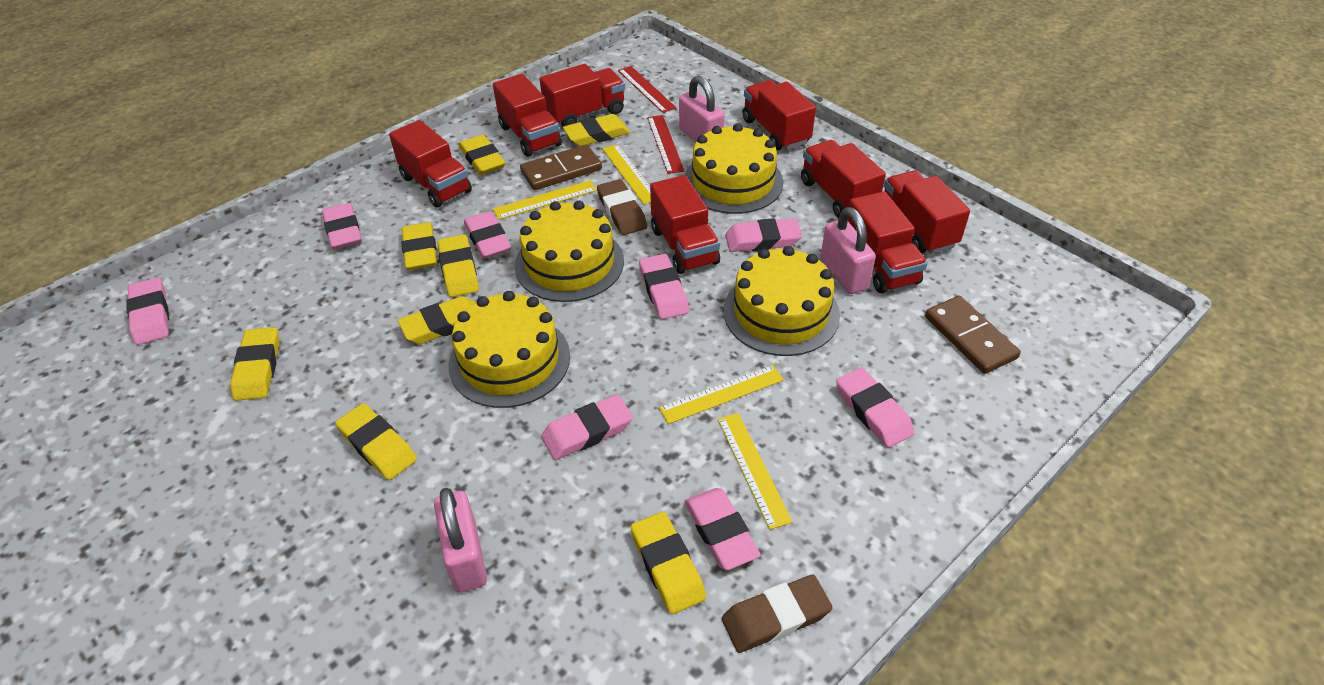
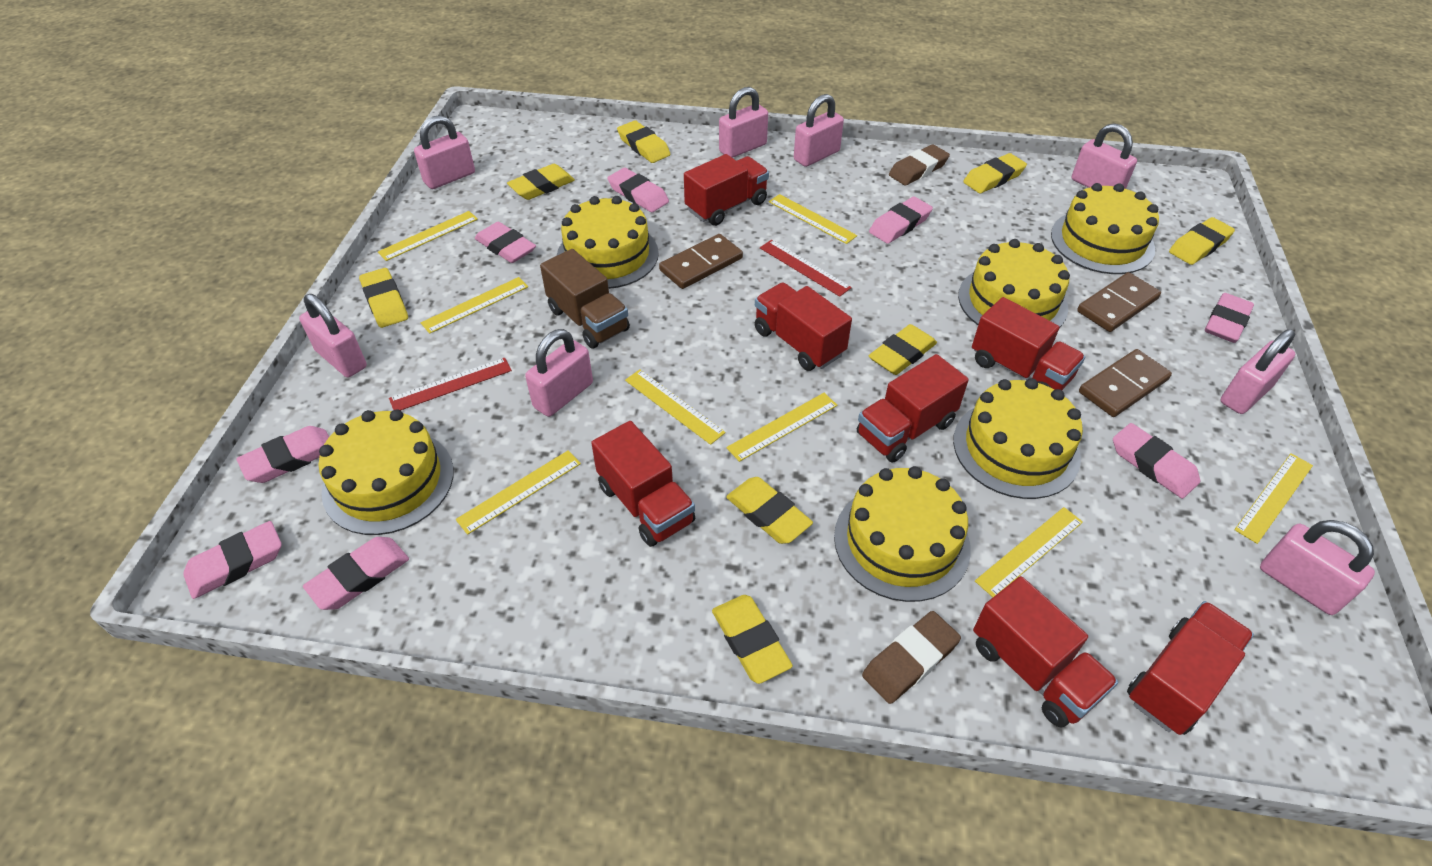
brown domino: 2 -> 3
brown truck: 0 -> 1
pink padlock: 3 -> 8
red truck: 8 -> 7
yellow cake: 4 -> 6
yellow ruler: 4 -> 8

